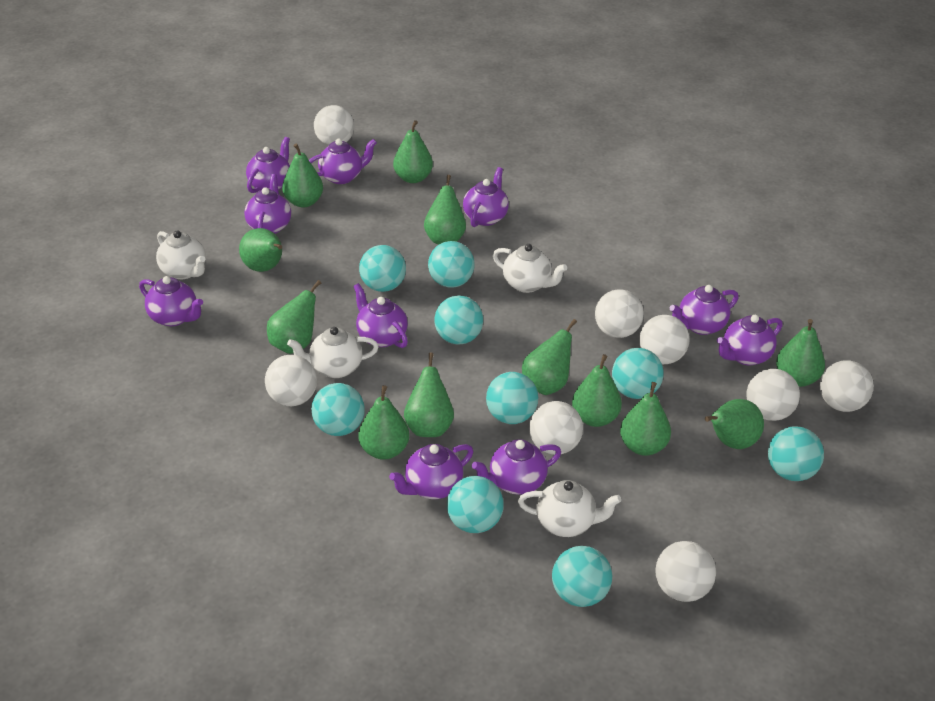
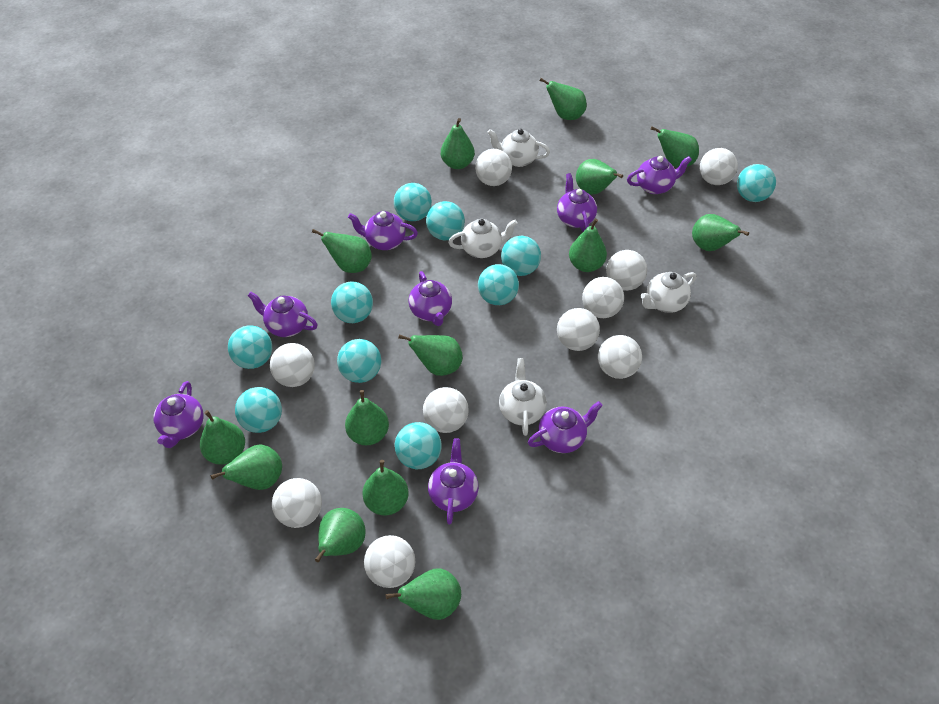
green pear: 12 -> 14
purple teapot: 10 -> 8
turquoise ball: 9 -> 10
white ball: 8 -> 10

